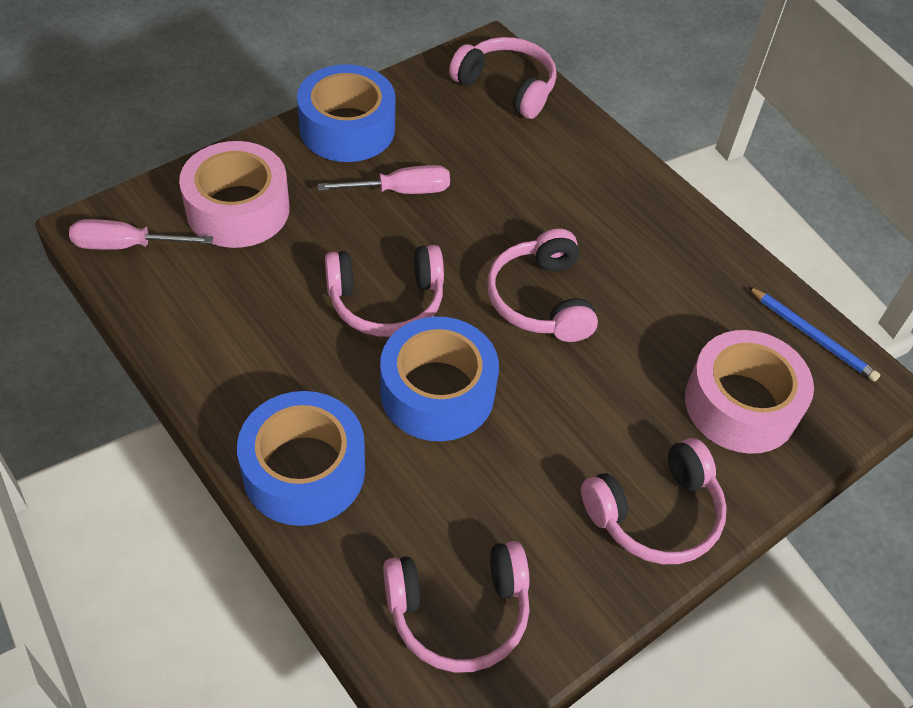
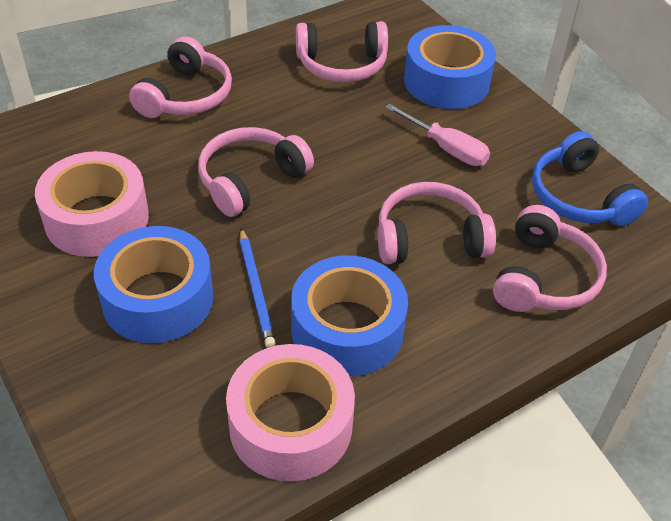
blue headphones: 0 -> 1
pink screwdriver: 2 -> 1

